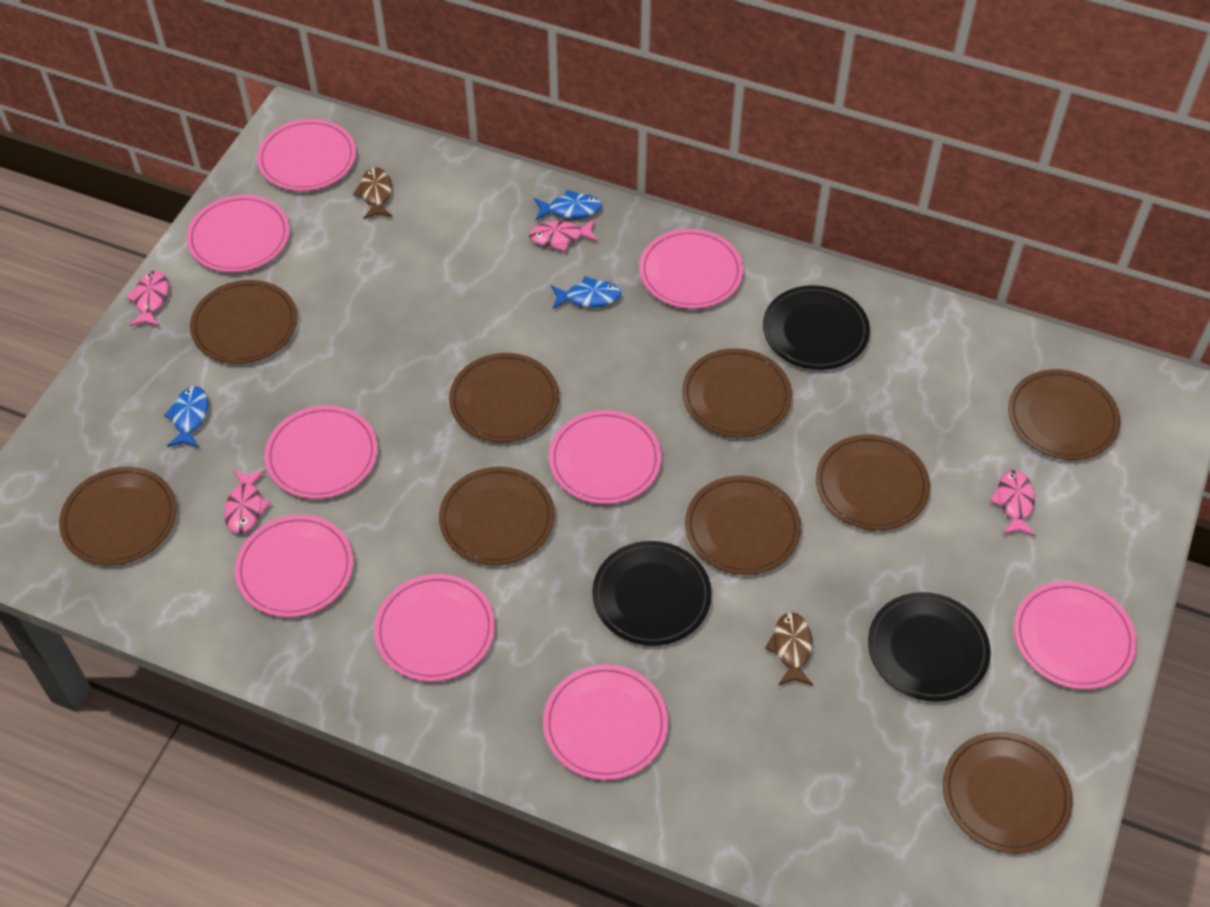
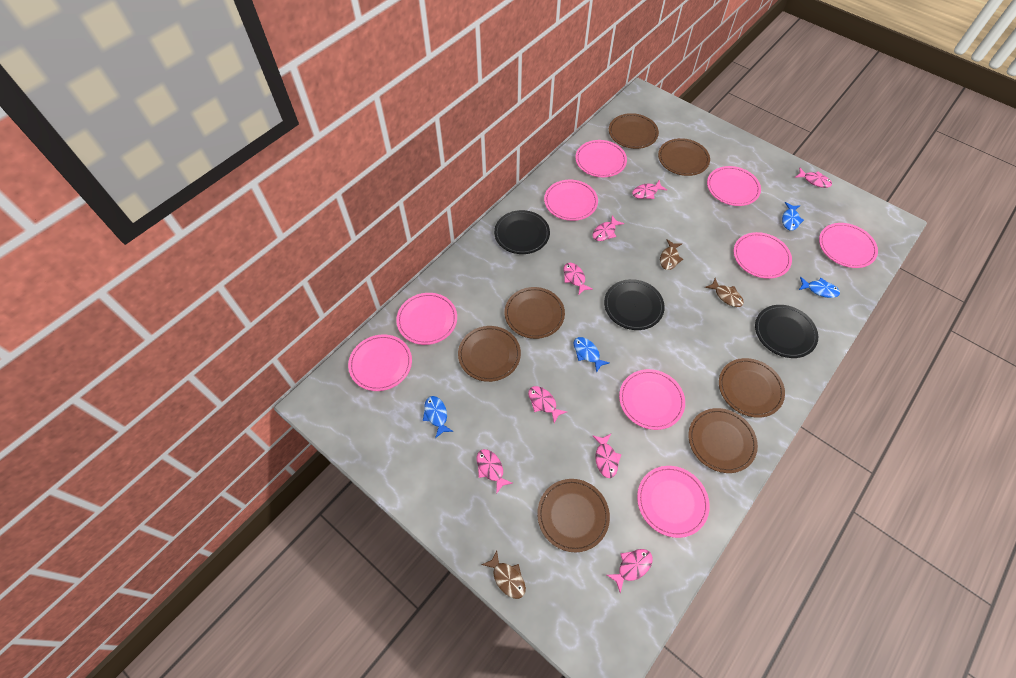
blue fish: 3 -> 4
brown fish: 2 -> 3
brown plate: 9 -> 7
pink fish: 4 -> 8

